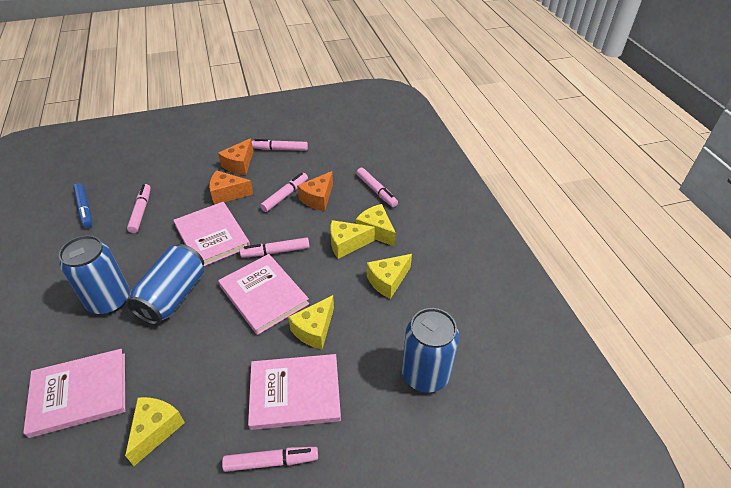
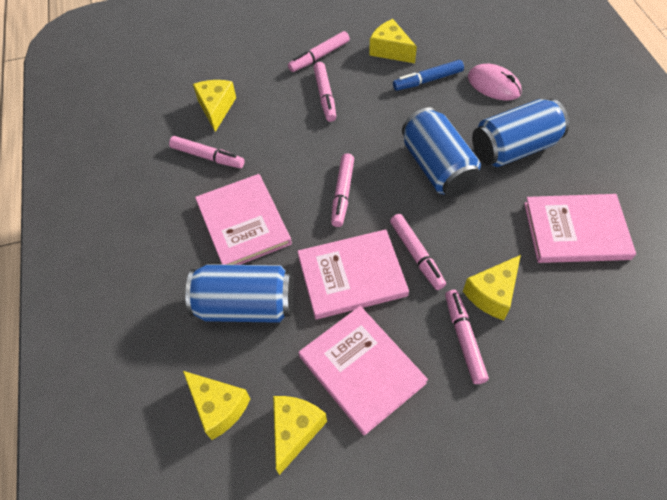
orange cheese: 3 -> 0
pink mouse: 0 -> 1

